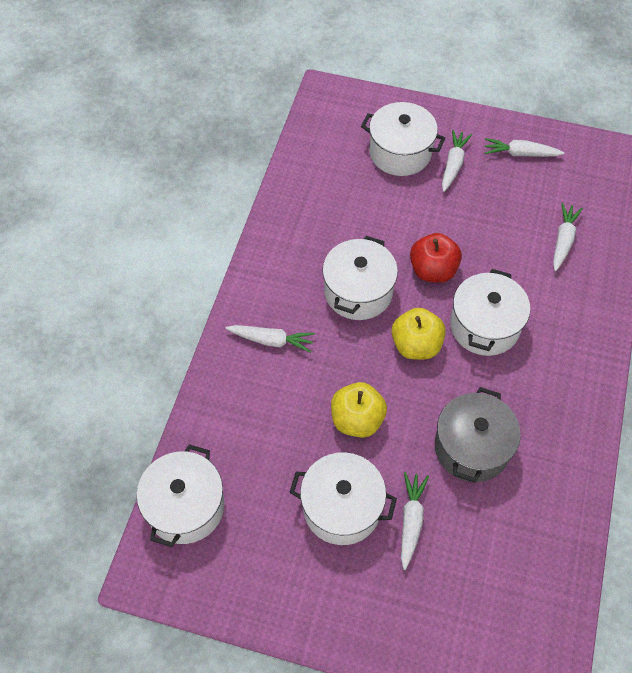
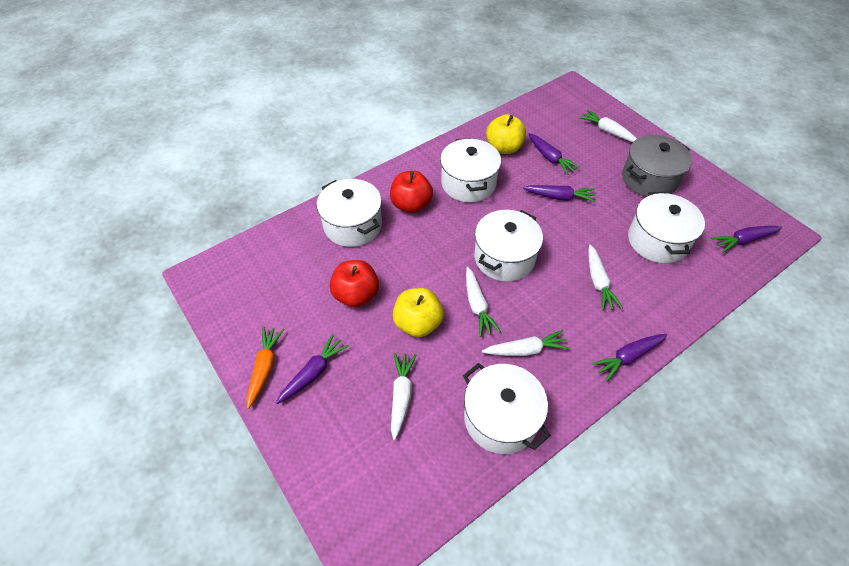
orange carrot: 0 -> 1
purple carrot: 0 -> 5
red apple: 1 -> 2

